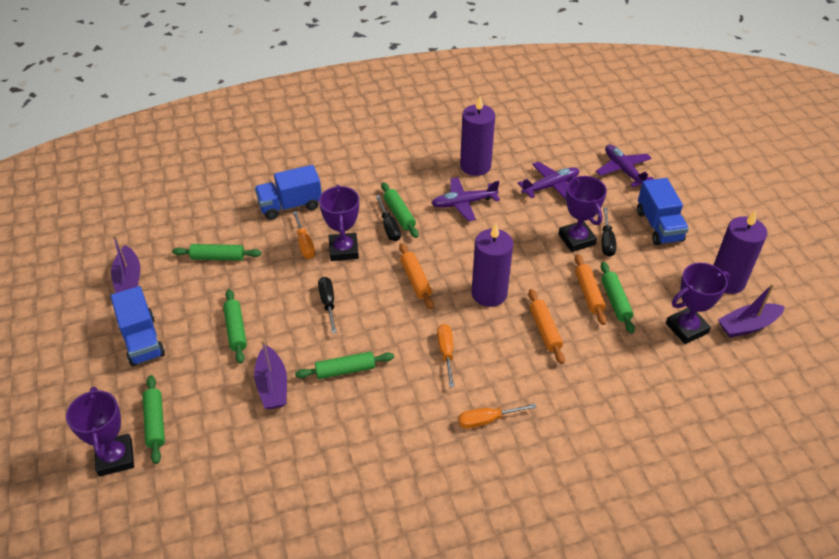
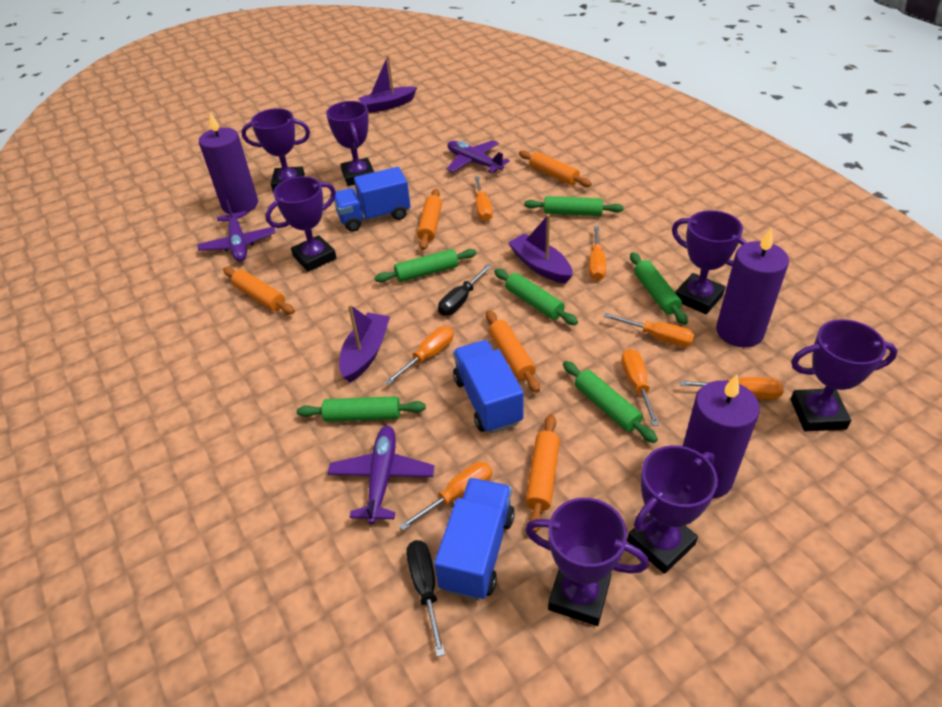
black screwdriver: 3 -> 2
orange rolling pin: 3 -> 5
orange screwdriver: 3 -> 7
purple trophy: 4 -> 7

